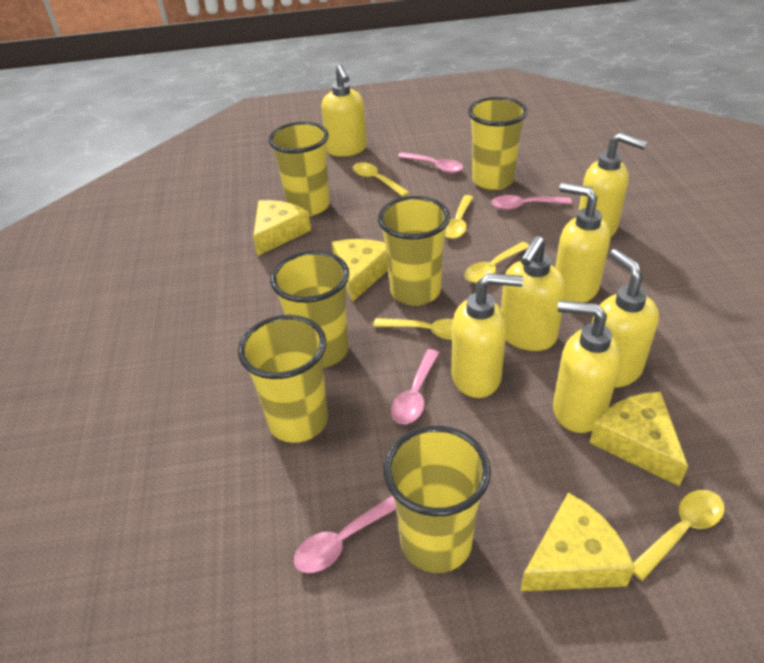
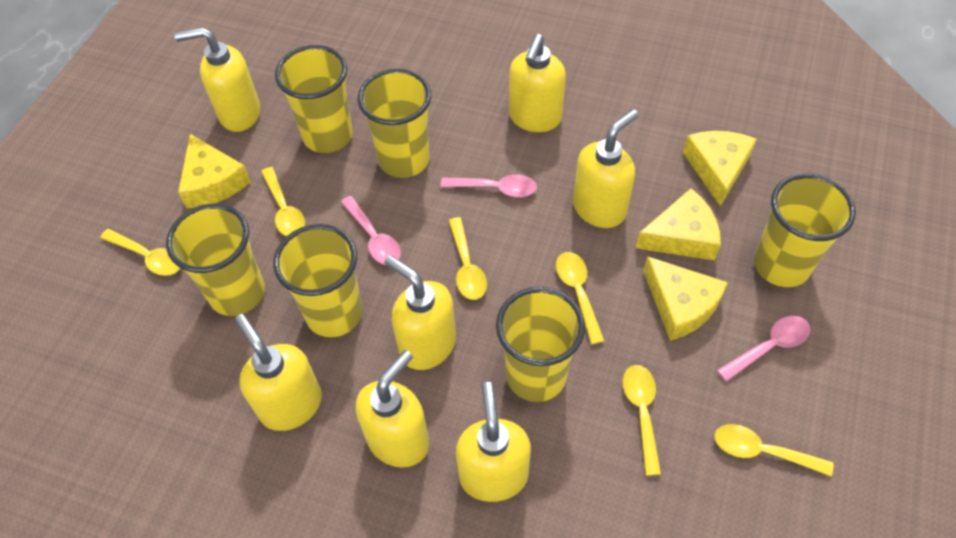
pink spoon: 4 -> 3
yellow spoon: 5 -> 6

